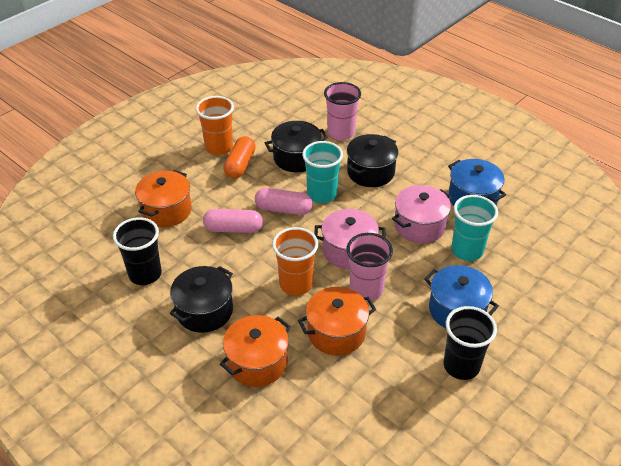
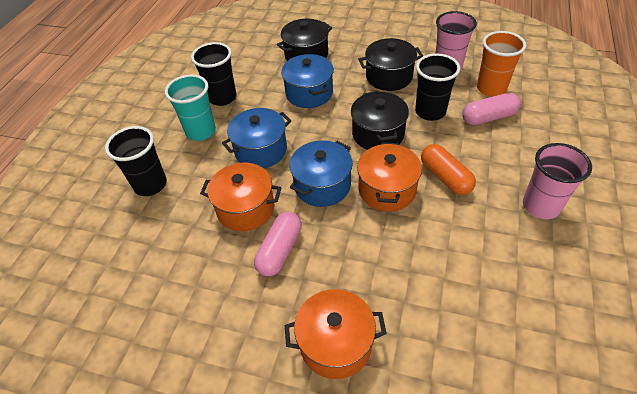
black cup: 2 -> 3
blue pot: 2 -> 3
orange cup: 2 -> 1
pink pot: 2 -> 0
turquoise cup: 2 -> 1

